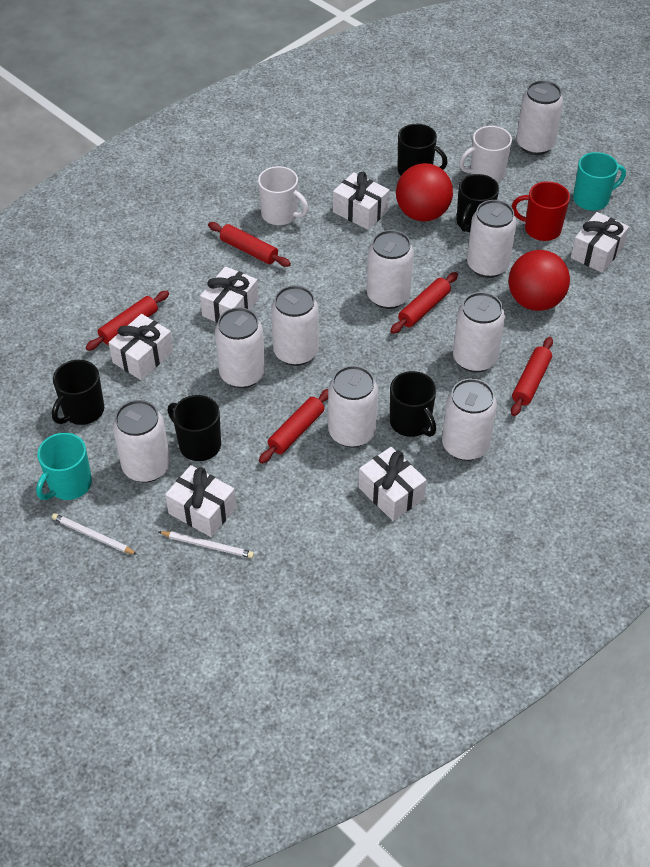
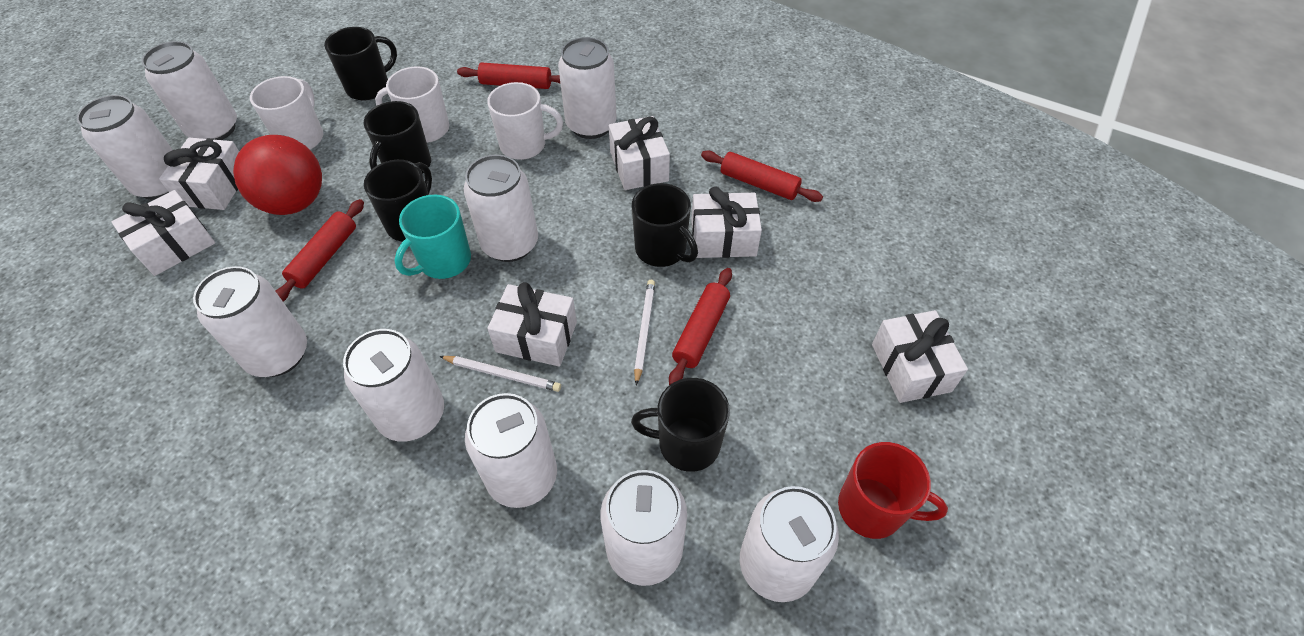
red ball: 2 -> 1
red rolling pin: 5 -> 4
turquoise mug: 2 -> 1
white mug: 2 -> 3

